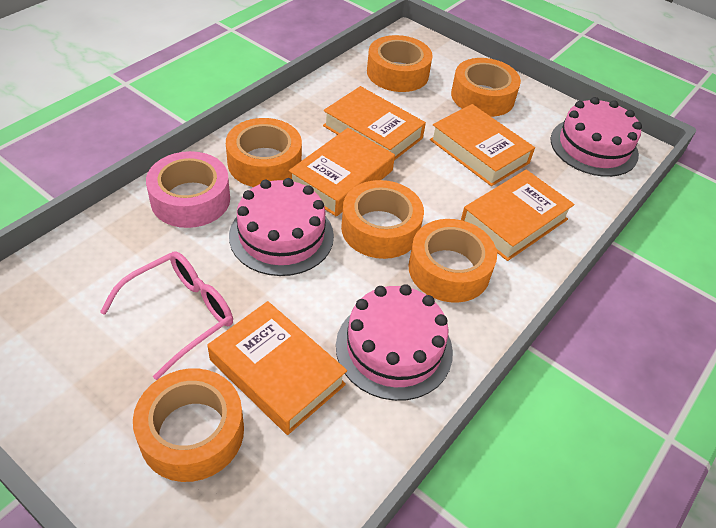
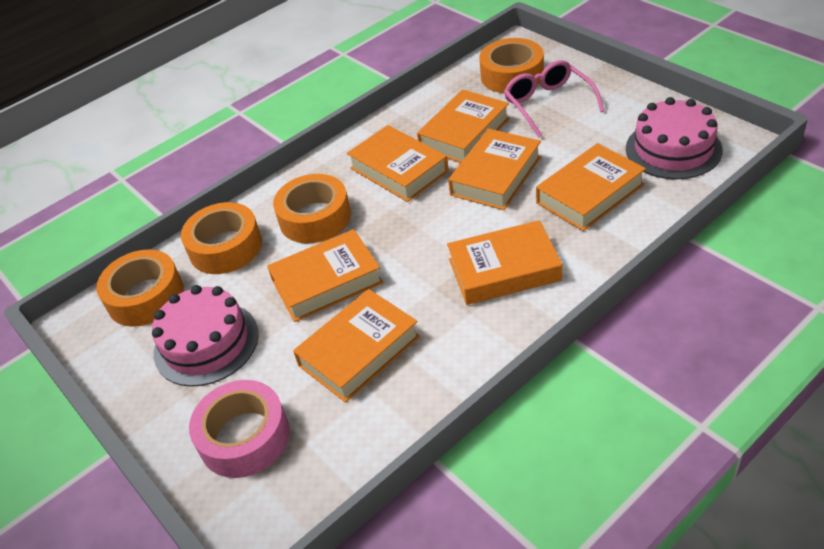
orange book: 5 -> 7
orange tape: 6 -> 4
pink cake: 3 -> 2

